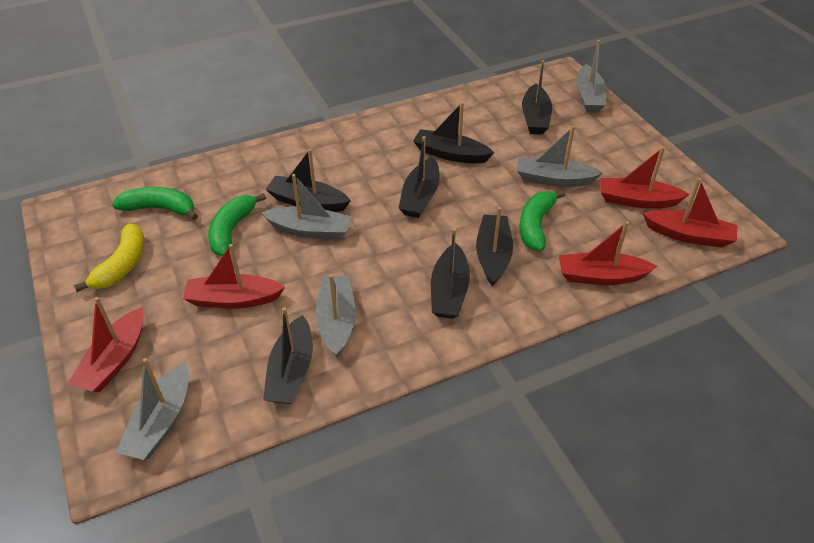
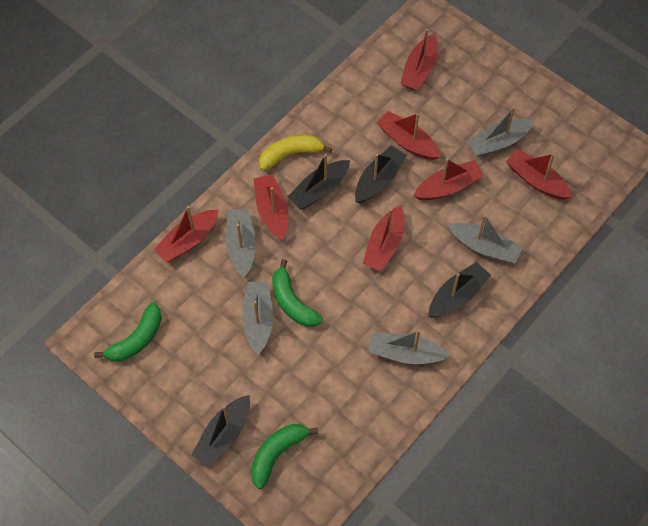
black boat: 7 -> 4
red boat: 5 -> 7

